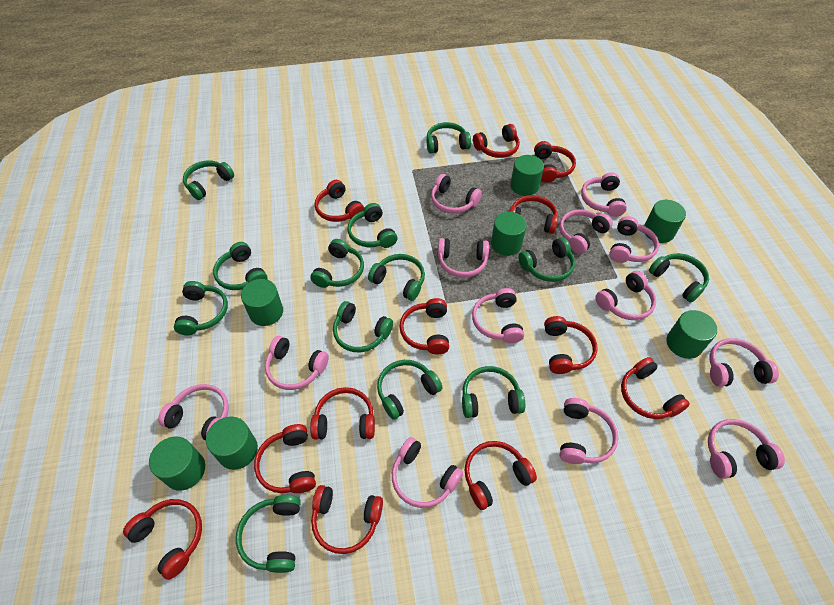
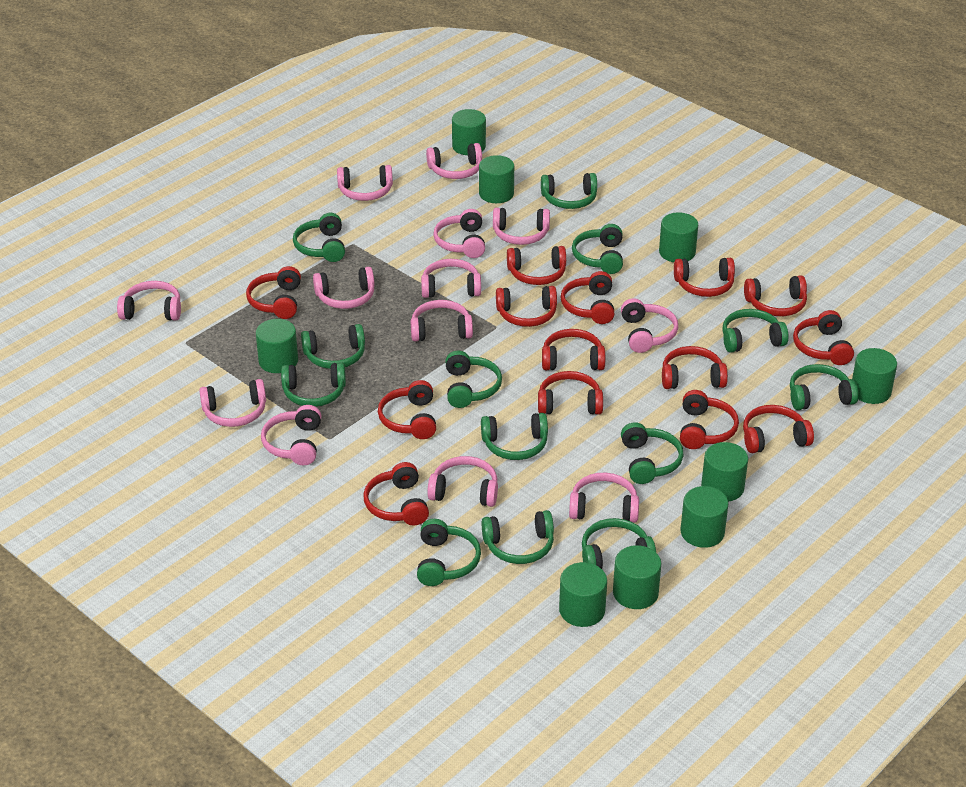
green cylinder: 7 -> 9
red headphones: 12 -> 14

